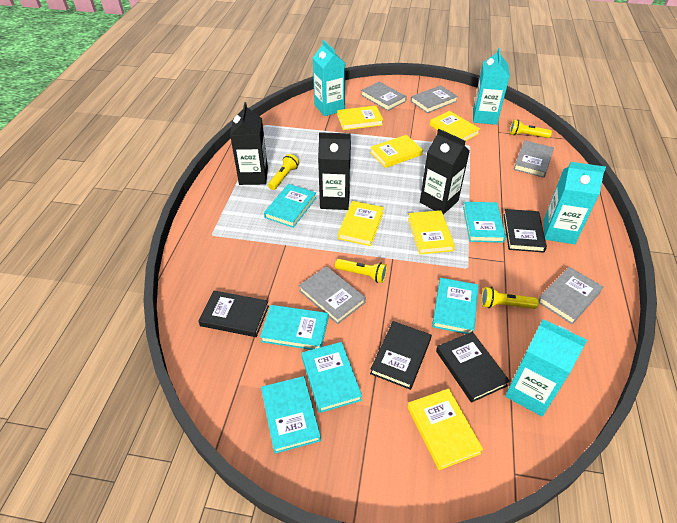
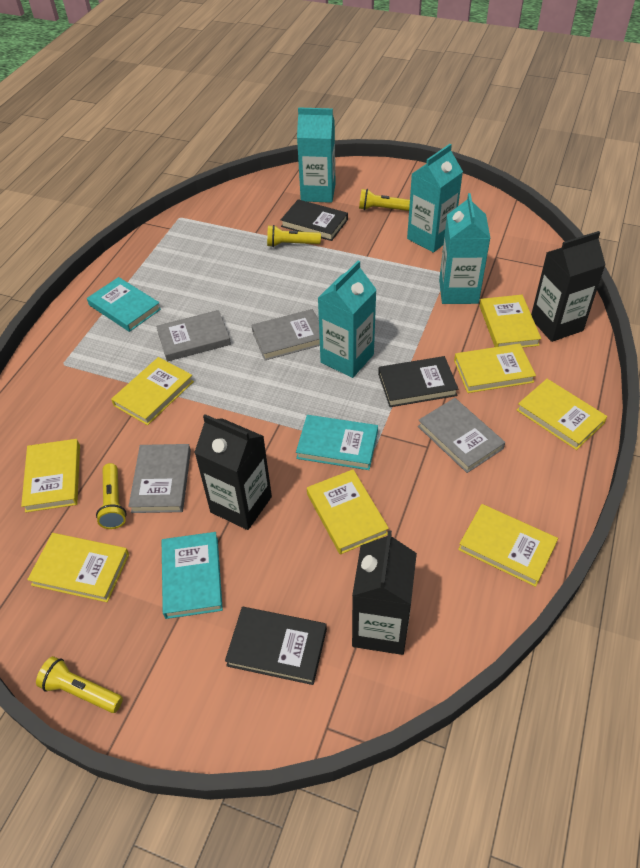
black book: 4 -> 3
grey book: 5 -> 4
turquoise book: 6 -> 3
yellow book: 6 -> 8

